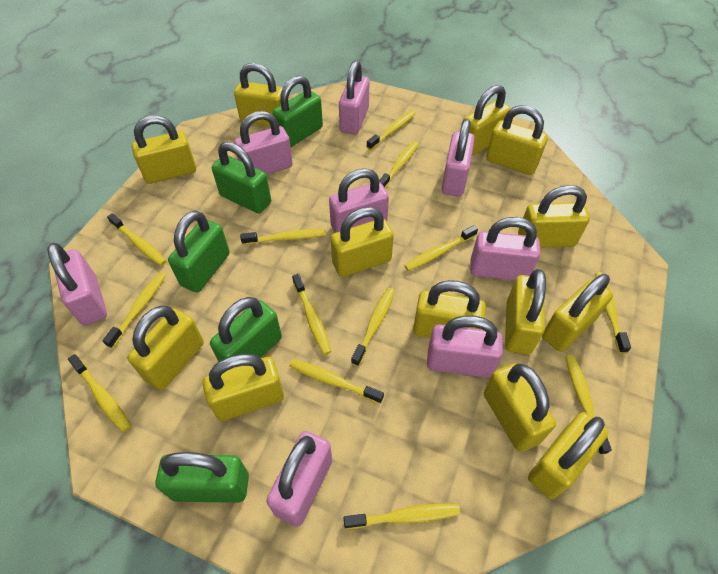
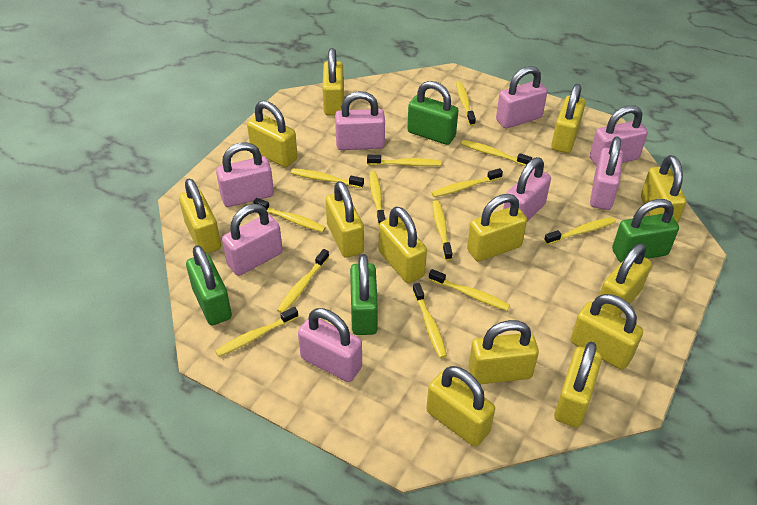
green padlock: 5 -> 4

